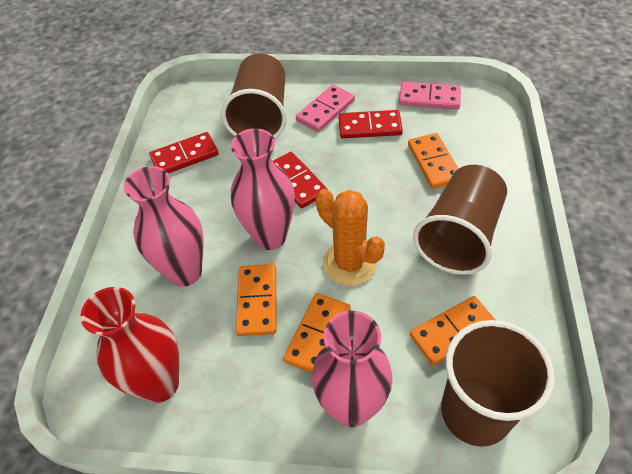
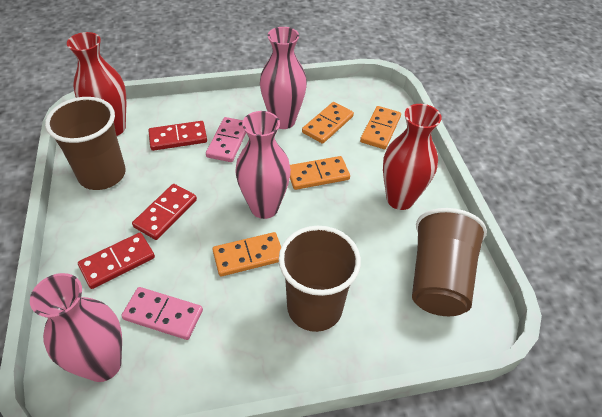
orange cactus: 1 -> 0
red vase: 1 -> 2

